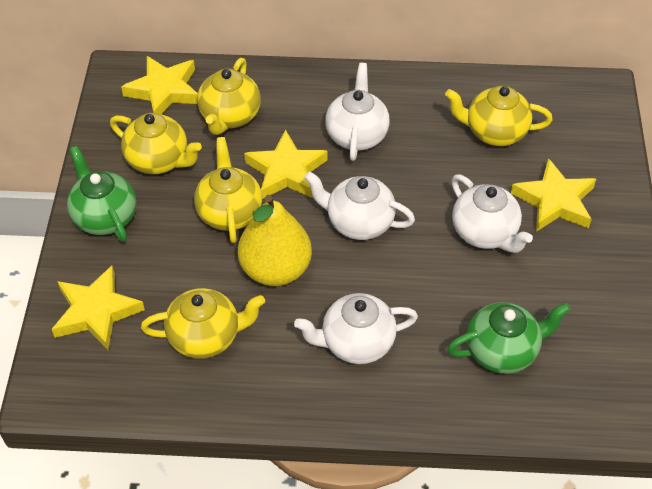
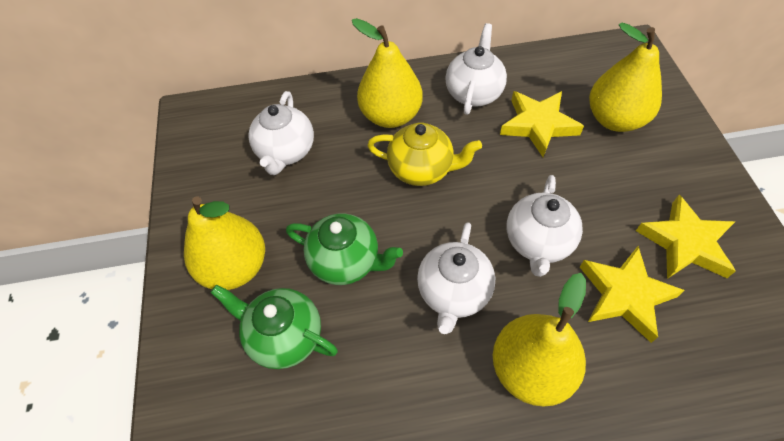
yellow pear: 1 -> 4
yellow star: 4 -> 3
yellow teapot: 5 -> 1

